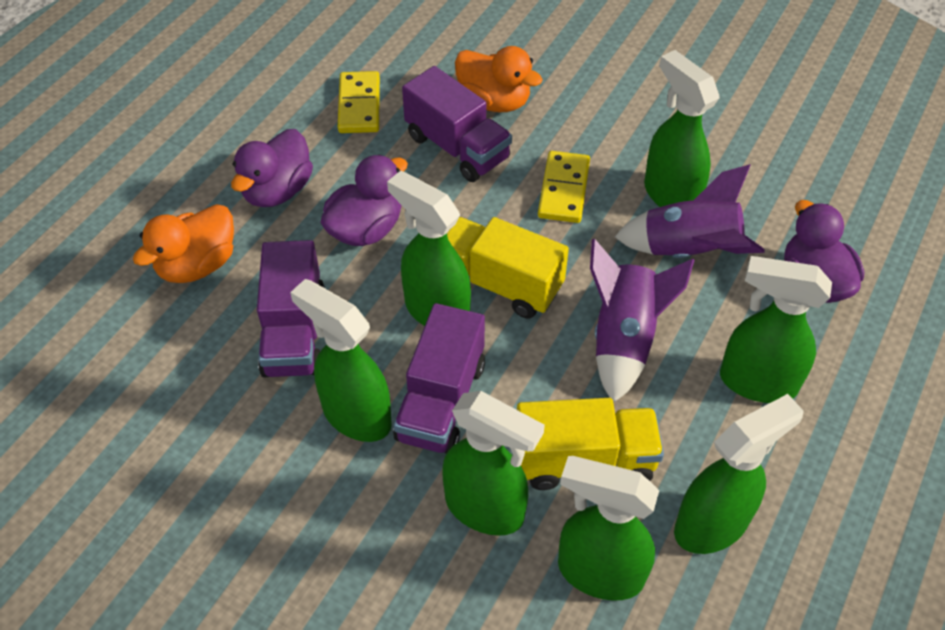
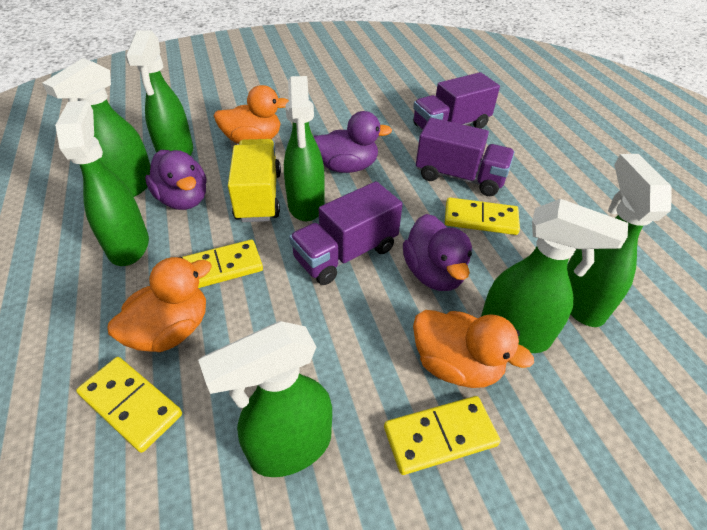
orange duck: 2 -> 3
purple rocket: 2 -> 0
yellow domino: 2 -> 4
yellow truck: 2 -> 1

